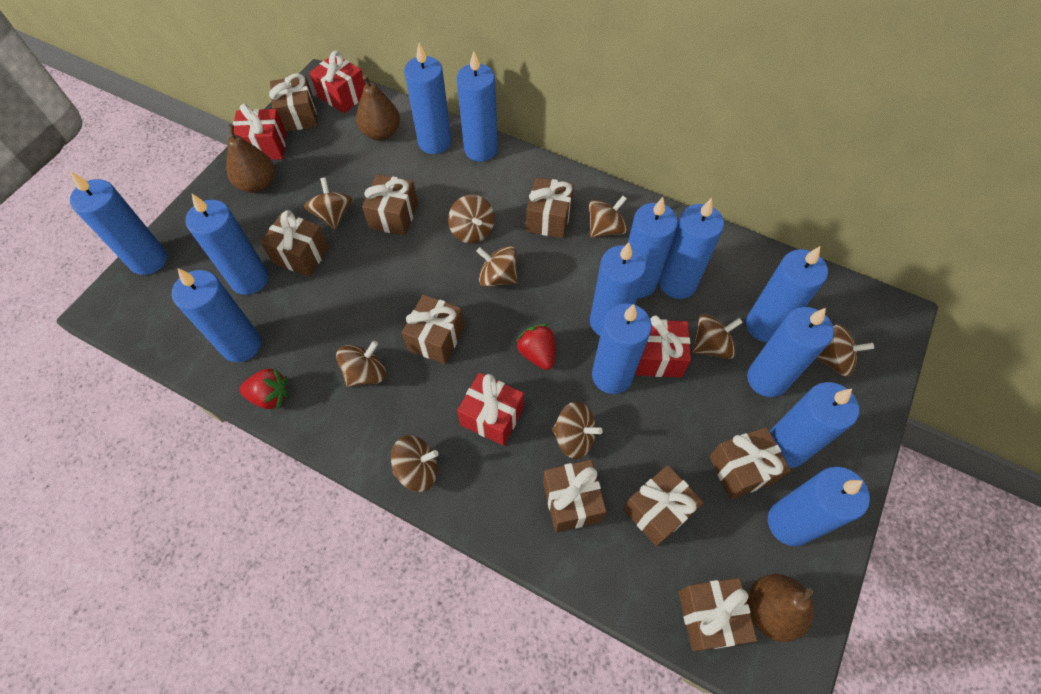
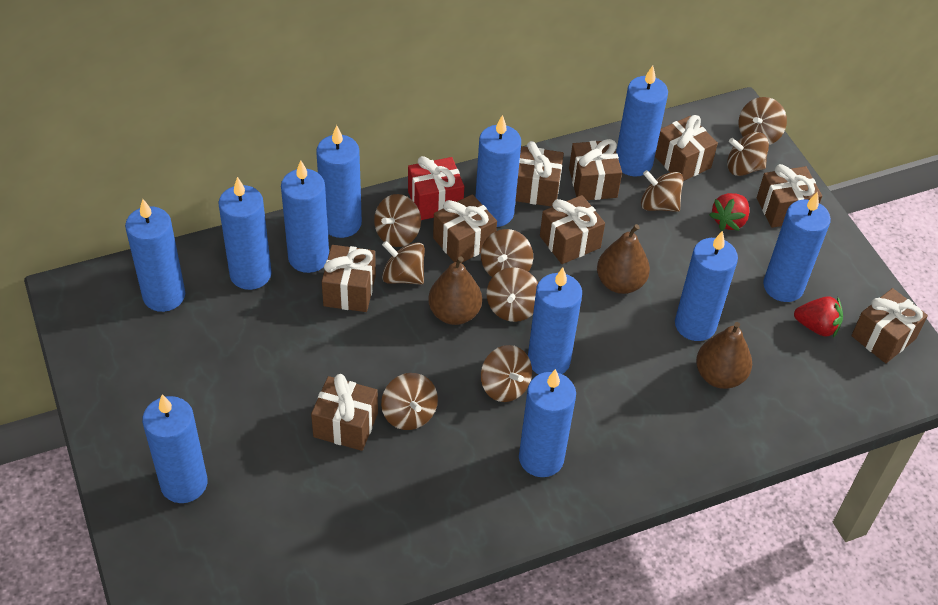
blue candle: 13 -> 11
red gift: 4 -> 1

